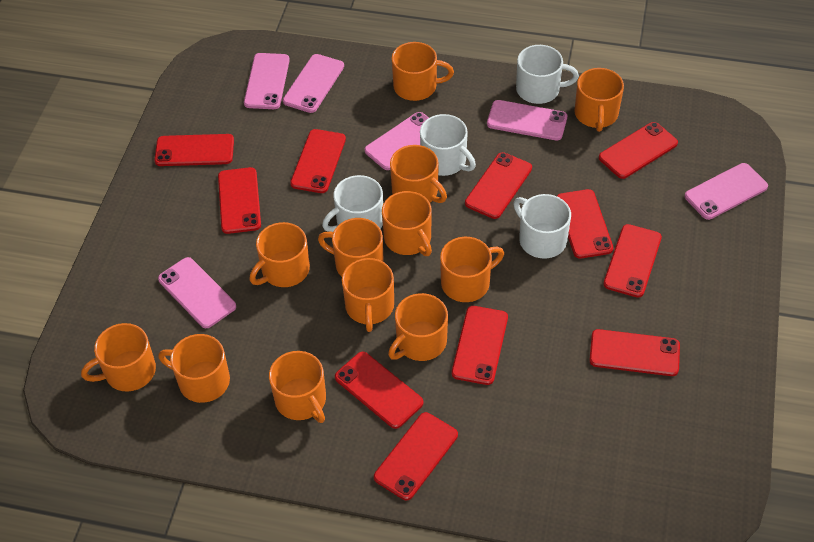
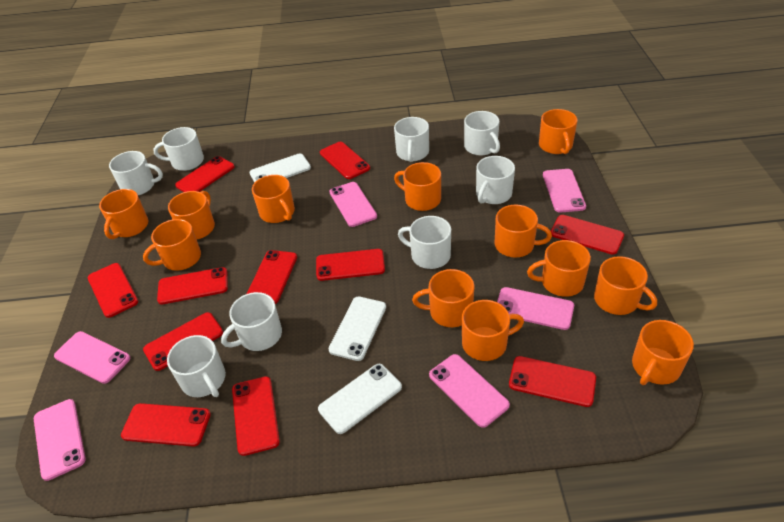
white mug: 4 -> 8
white phone: 0 -> 3

